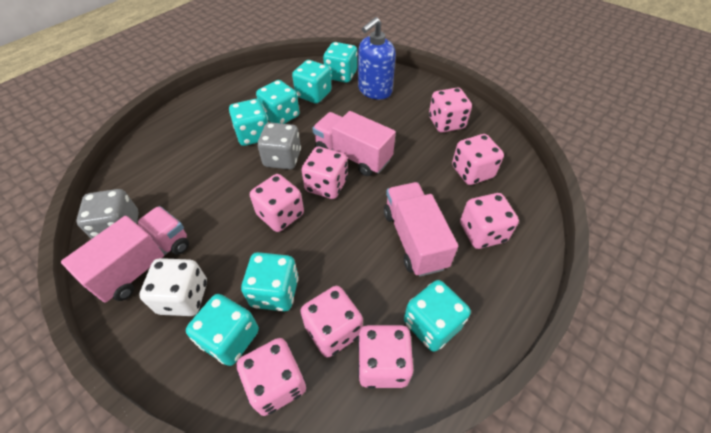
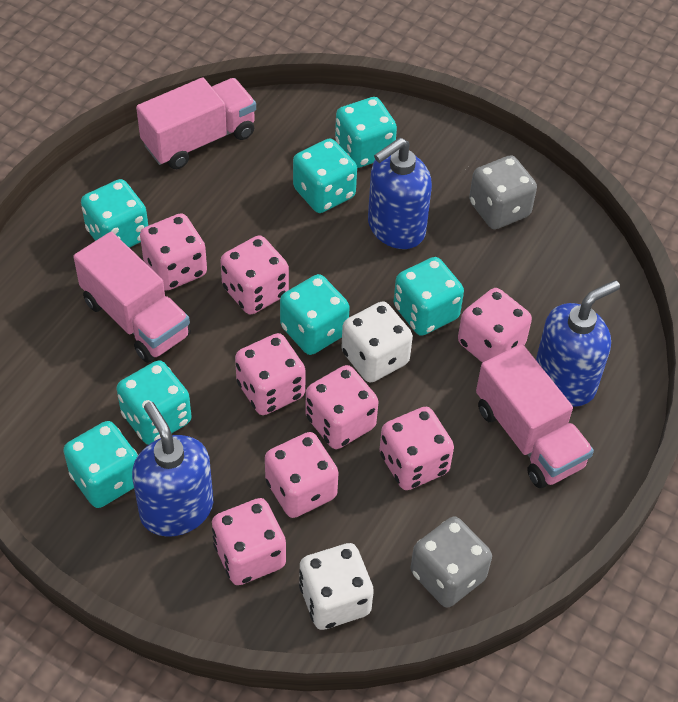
blue soap dispenser: 1 -> 3
white dice: 1 -> 2

